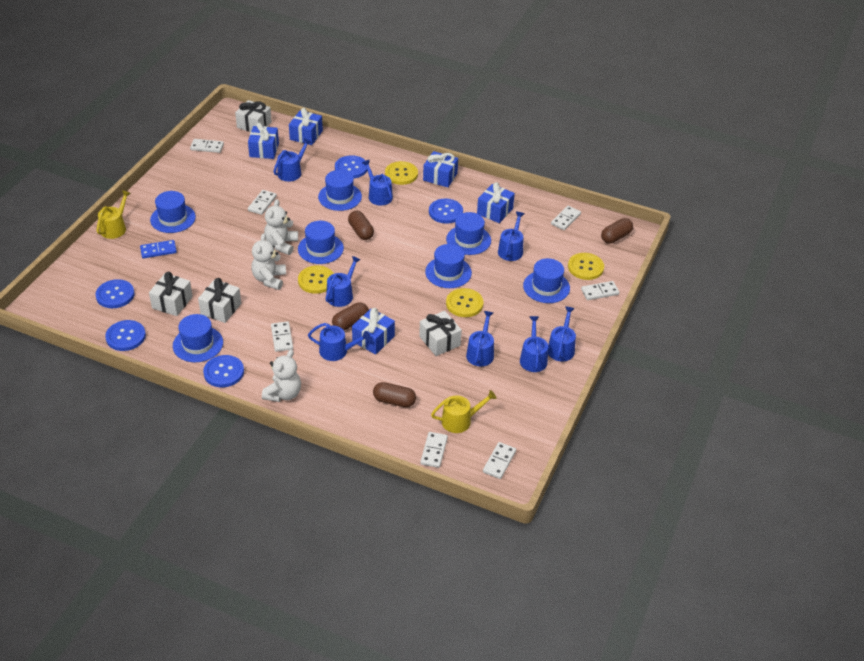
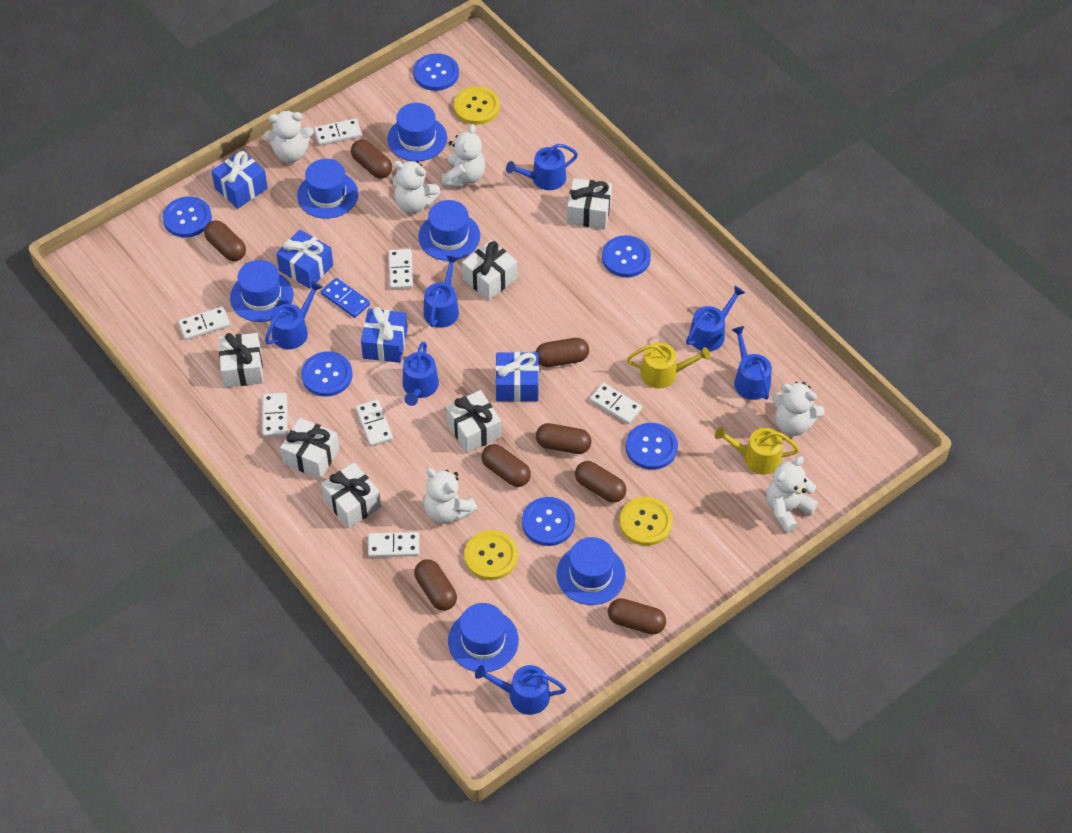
blue button: 5 -> 6
blue gift: 5 -> 4
blue hat: 7 -> 6
blue watering can: 8 -> 7
brown capsule: 4 -> 8
white gift: 4 -> 6
white teddy bear: 3 -> 6
yellow button: 4 -> 3

